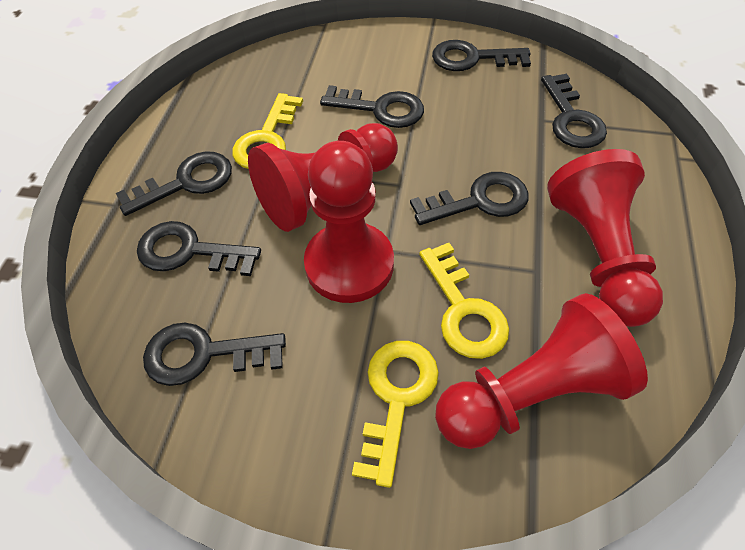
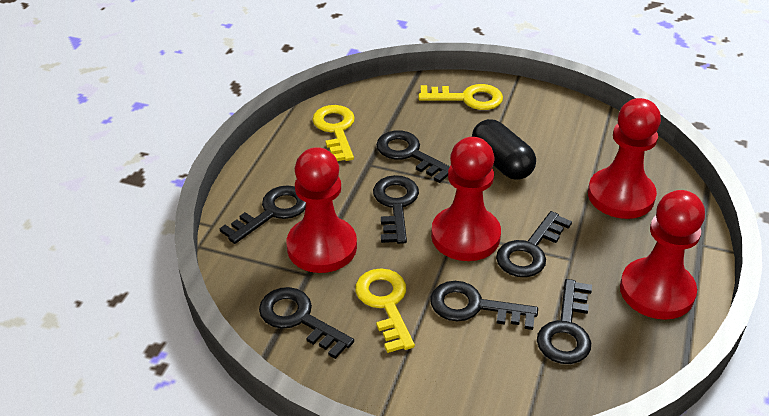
black capsule: 0 -> 1

